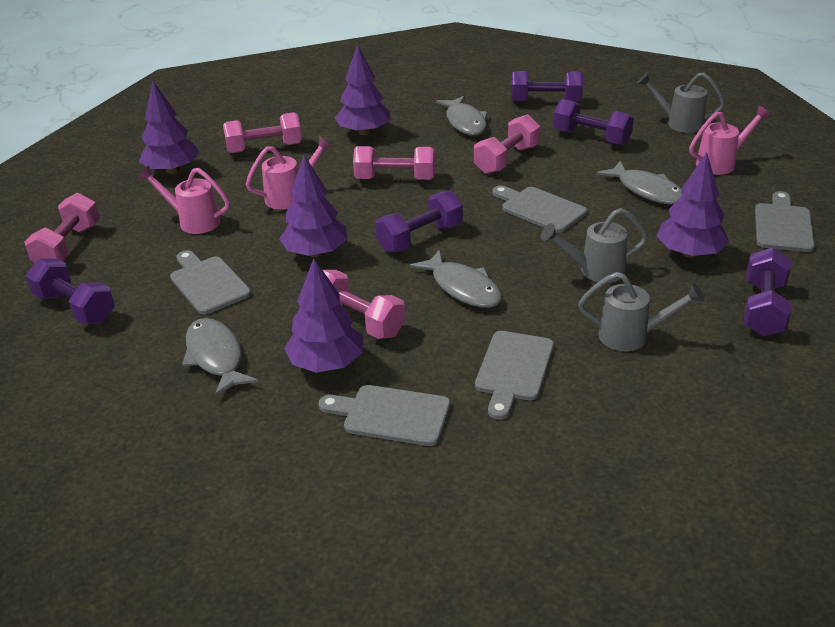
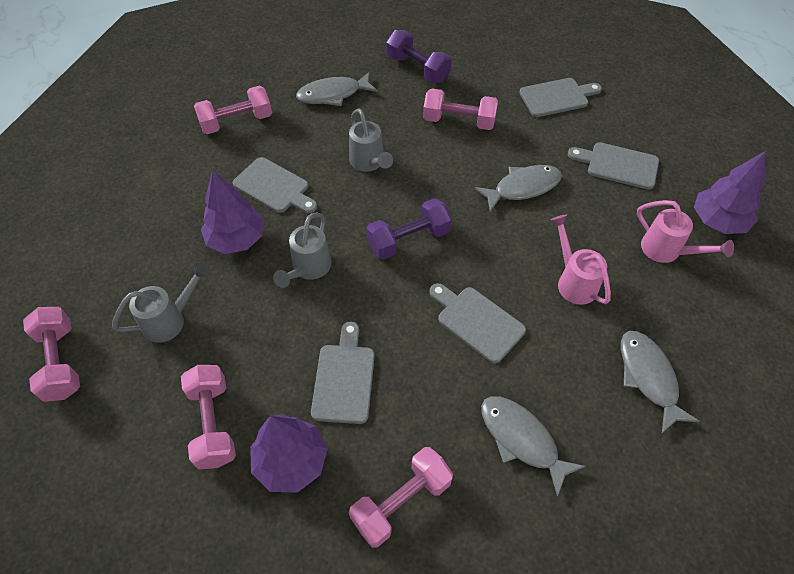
pink watering can: 3 -> 2
purple dumbbell: 5 -> 2
purple tree: 5 -> 3

